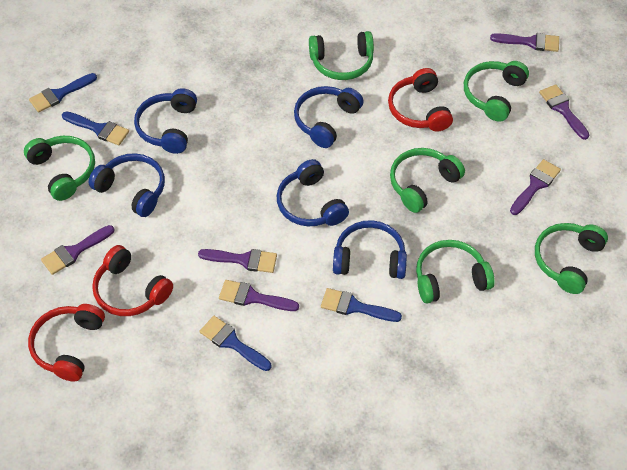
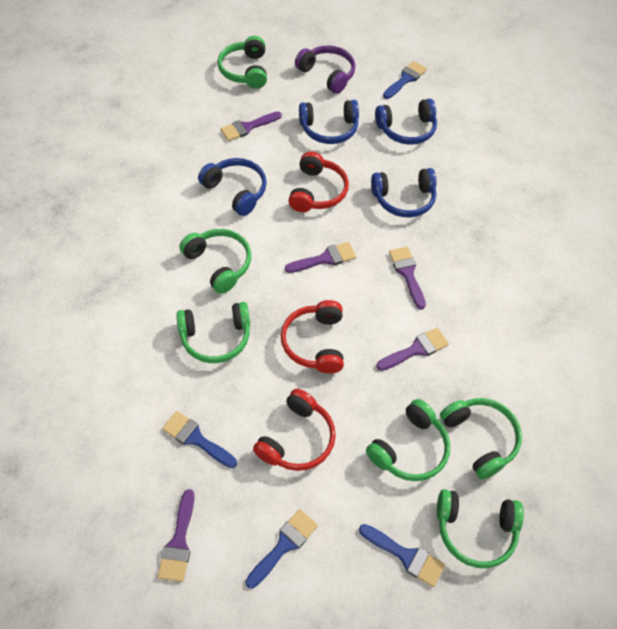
blue headphones: 5 -> 4
purple brush: 6 -> 5
purple headphones: 0 -> 1

